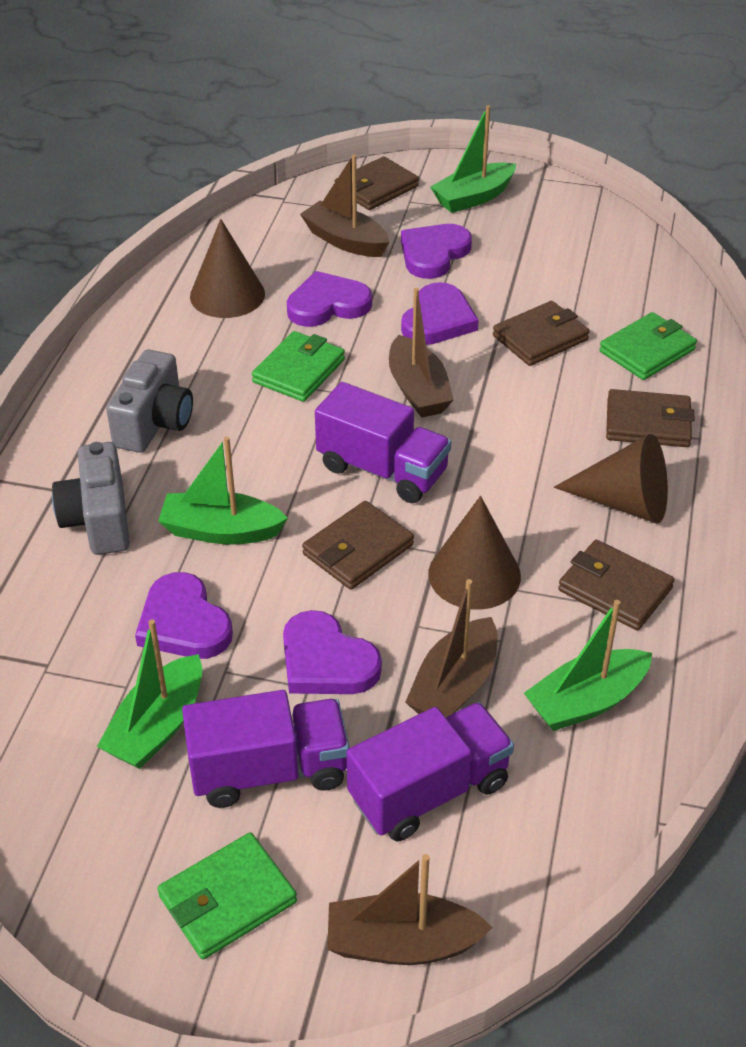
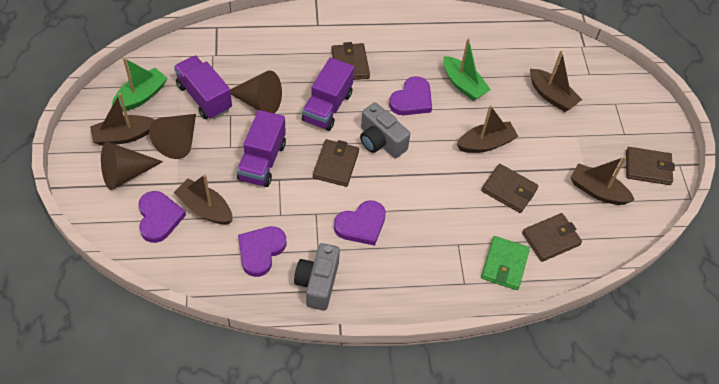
brown boat: 4 -> 5
green boat: 4 -> 2
green wallet: 3 -> 1
purple heart: 5 -> 4

